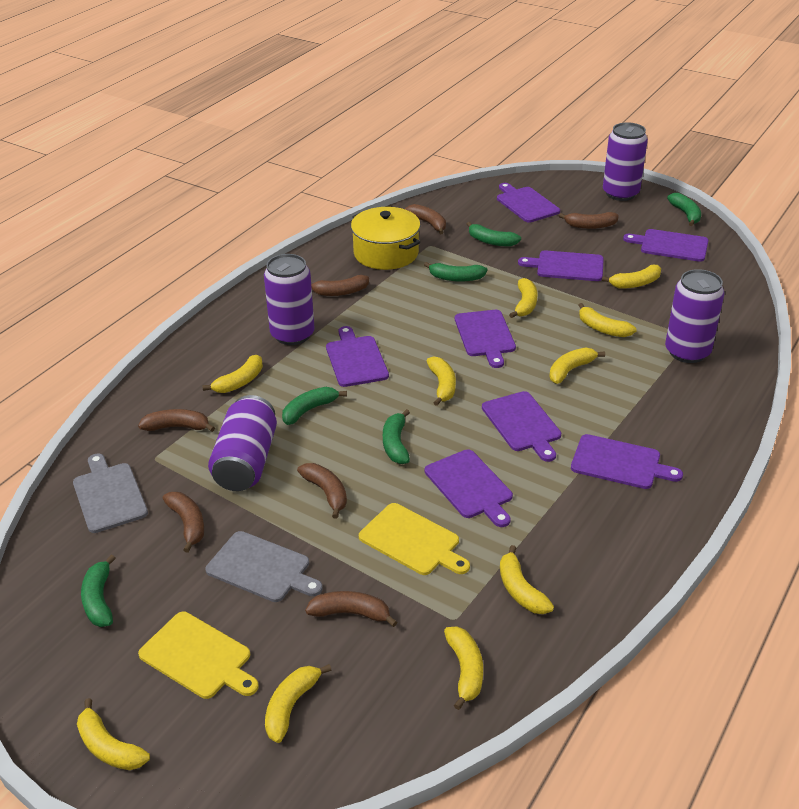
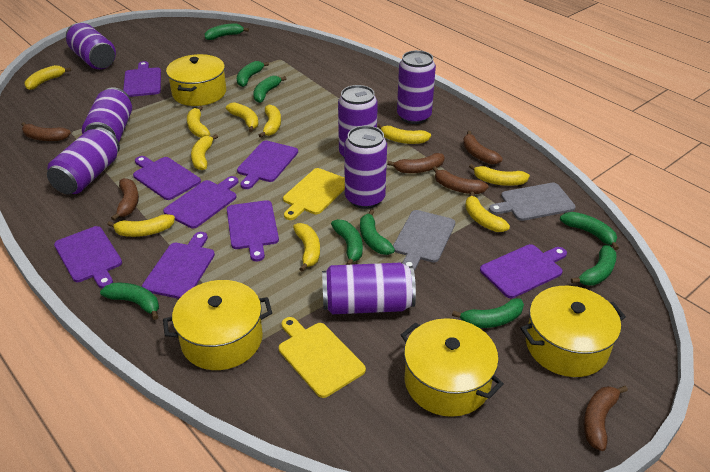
brown banana: 7 -> 6
green banana: 6 -> 9
purple can: 4 -> 7
yellow pot: 1 -> 4

